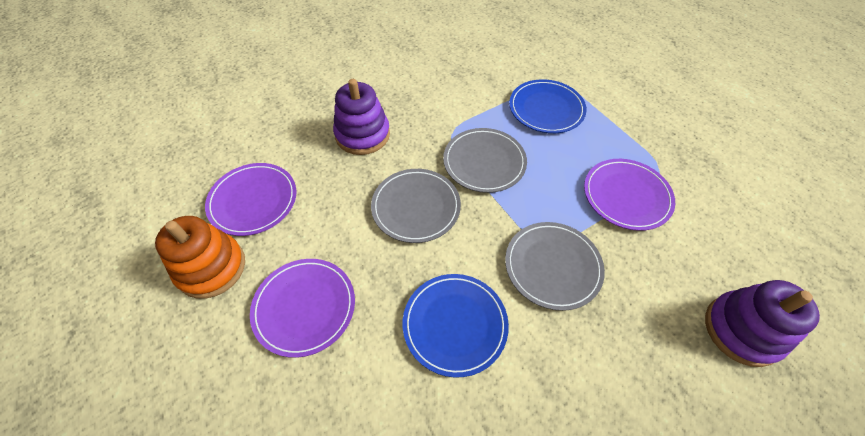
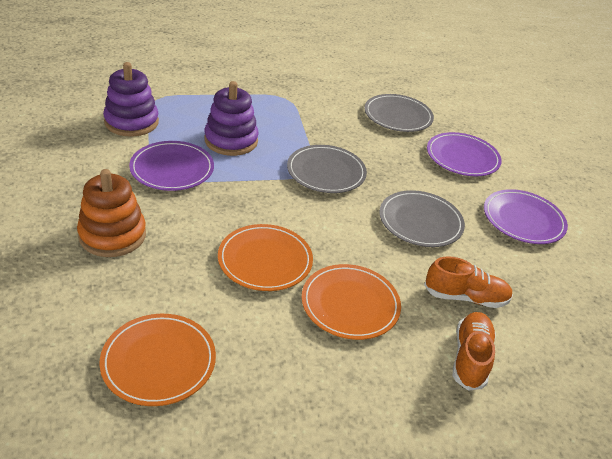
blue plate: 2 -> 0
orange plate: 0 -> 3
orange shoe: 0 -> 2

